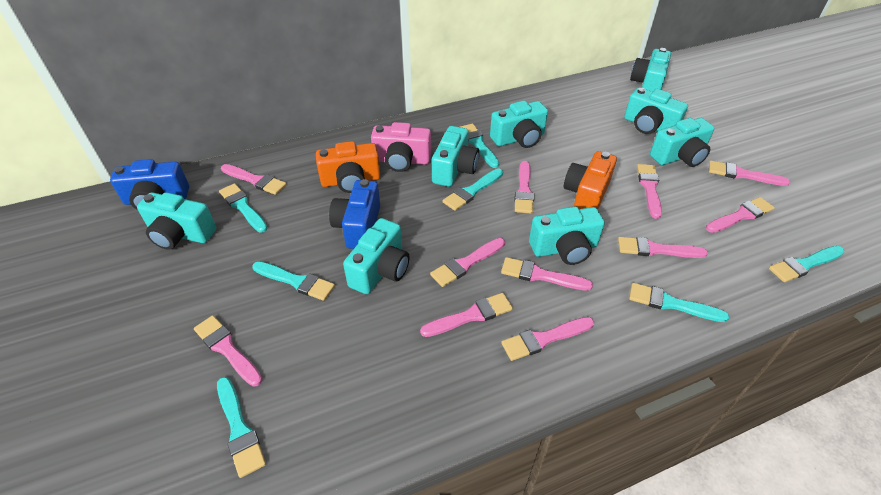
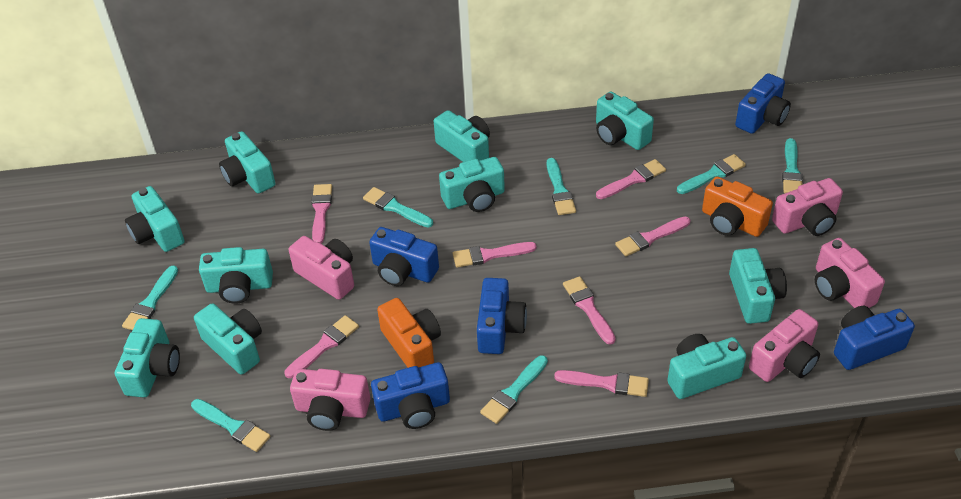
blue camera: 2 -> 5
pink brush: 11 -> 7
pink camera: 1 -> 5
turquoise camera: 8 -> 10

